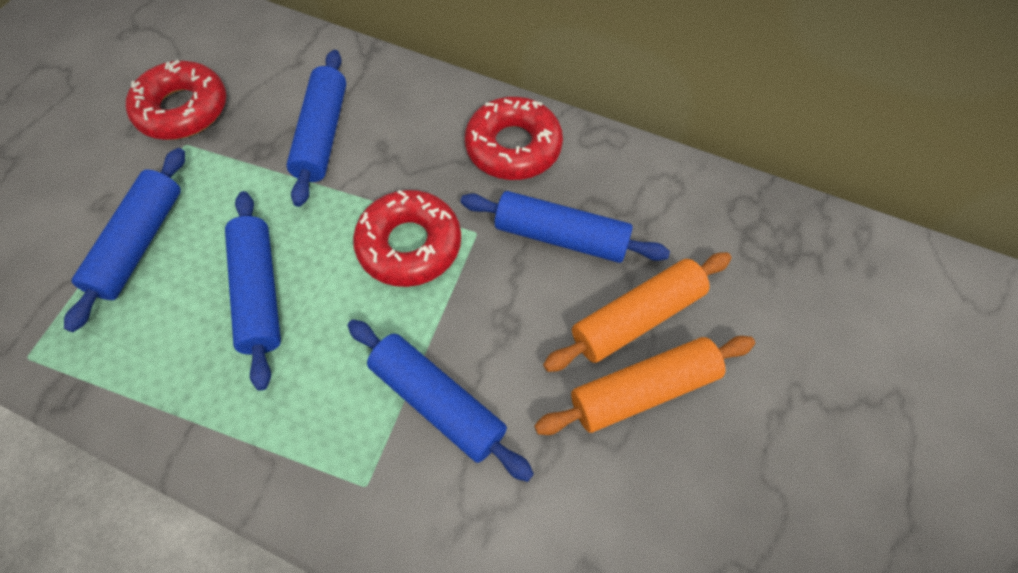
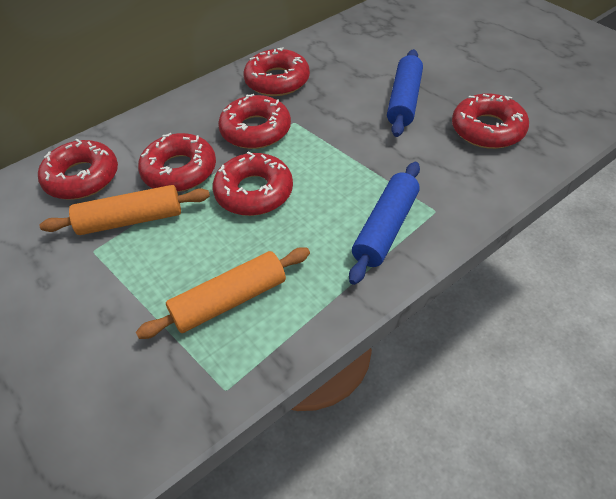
blue rolling pin: 5 -> 2
red donut: 3 -> 6

